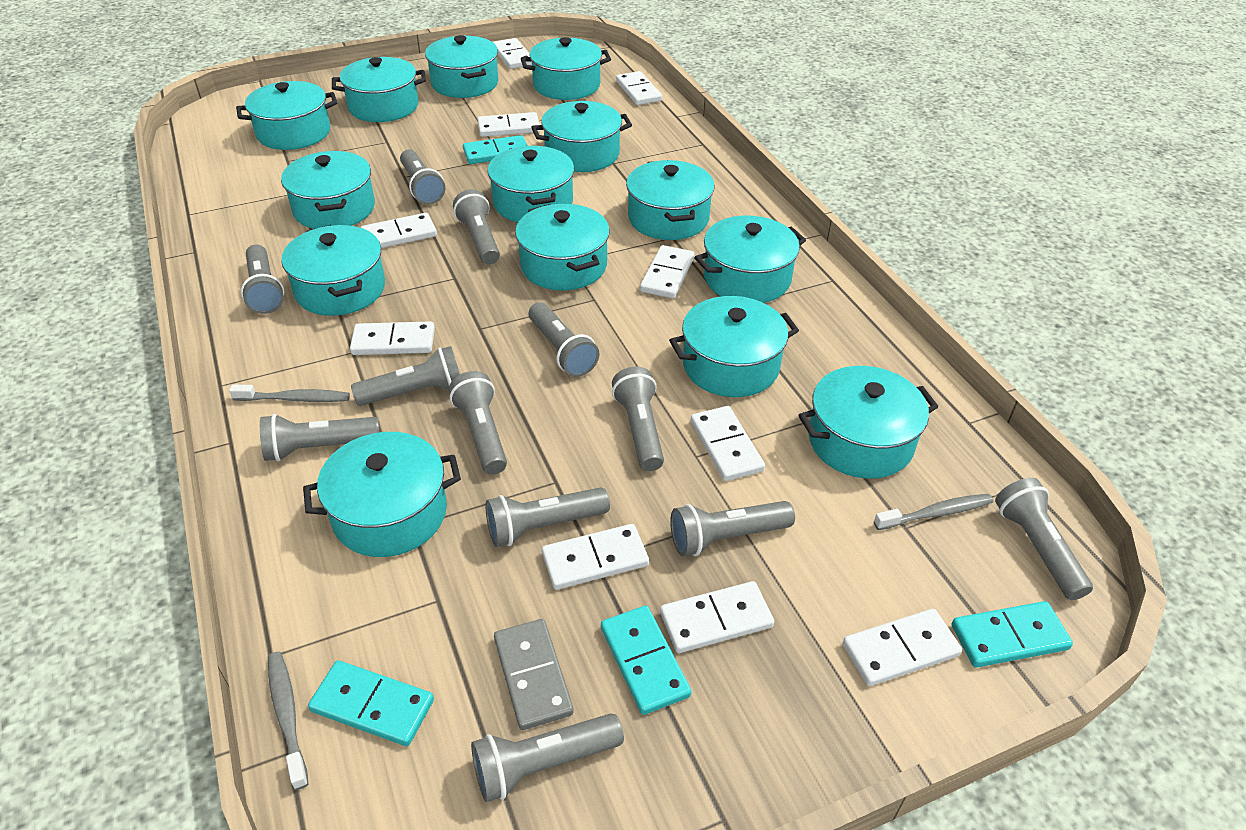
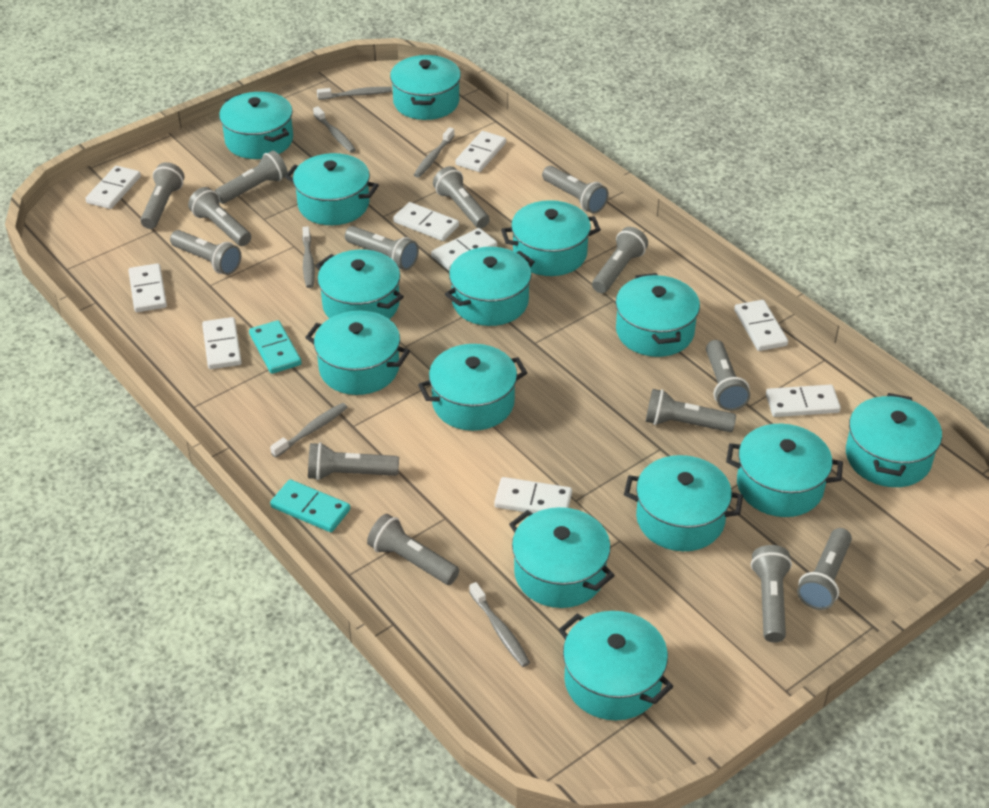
grey domino: 1 -> 0
grey flashlight: 12 -> 14
grey toothbrush: 3 -> 6
turquoise domino: 4 -> 2
white domino: 10 -> 9

